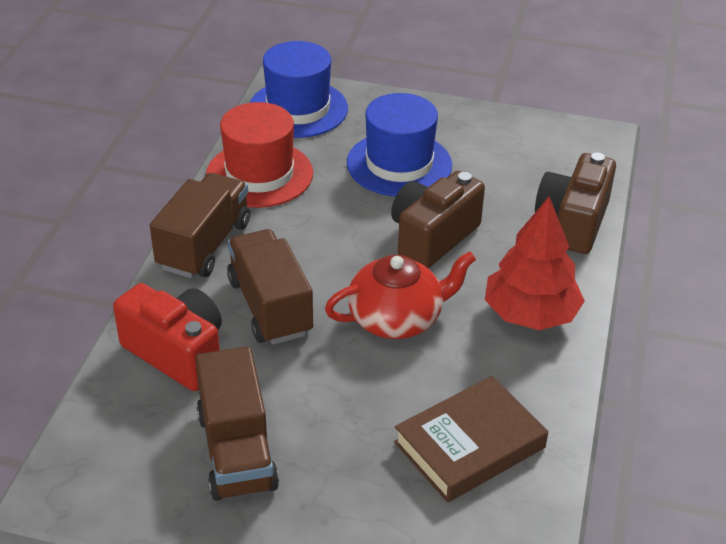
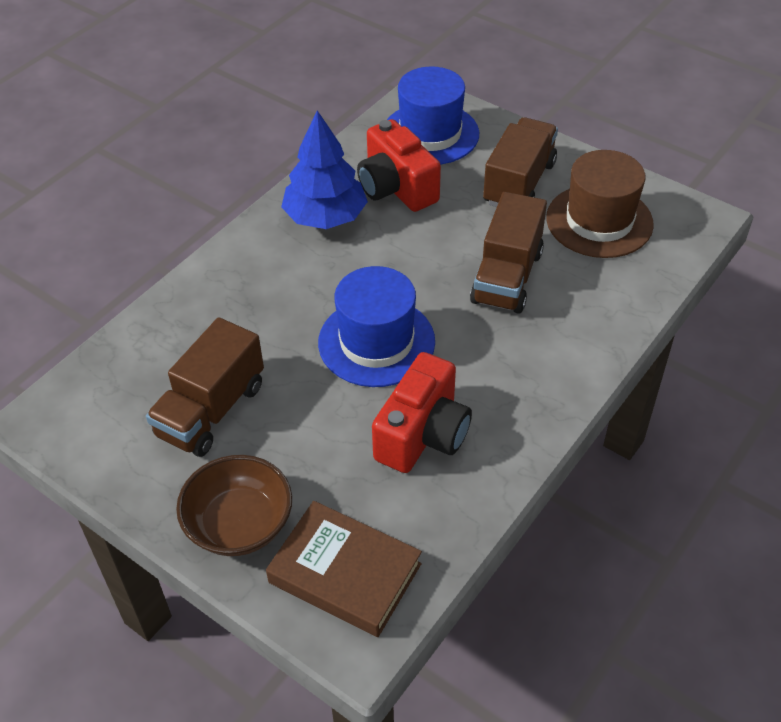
blue tree: 0 -> 1
brown bowl: 0 -> 1
brown camera: 2 -> 0
brown hat: 0 -> 1
red camera: 1 -> 2
red hat: 1 -> 0
red teapot: 1 -> 0
red tree: 1 -> 0

